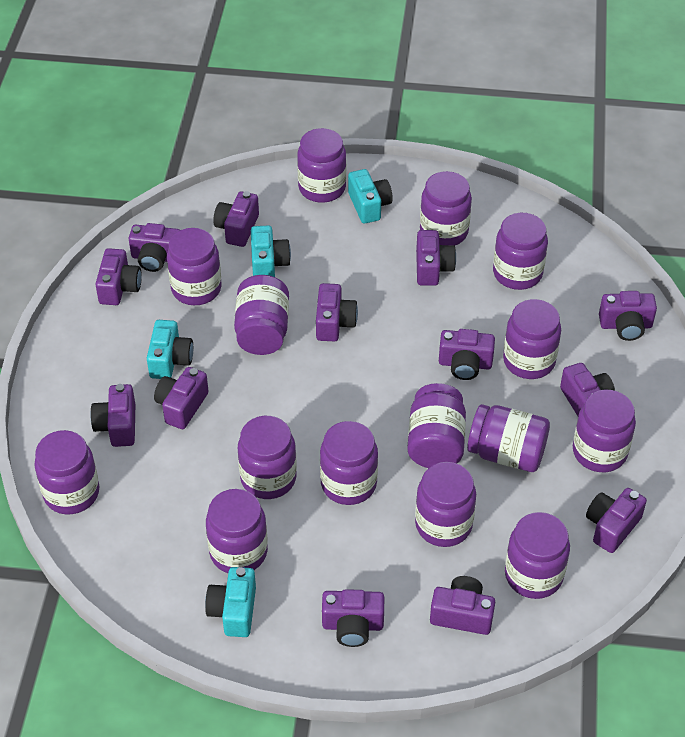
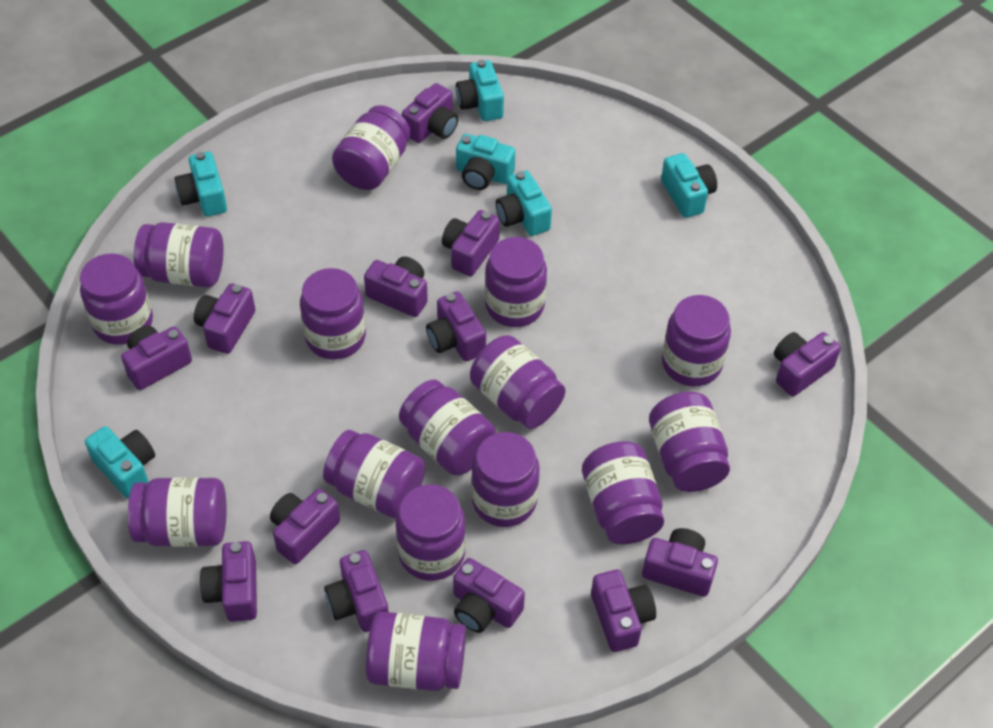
turquoise camera: 4 -> 6

